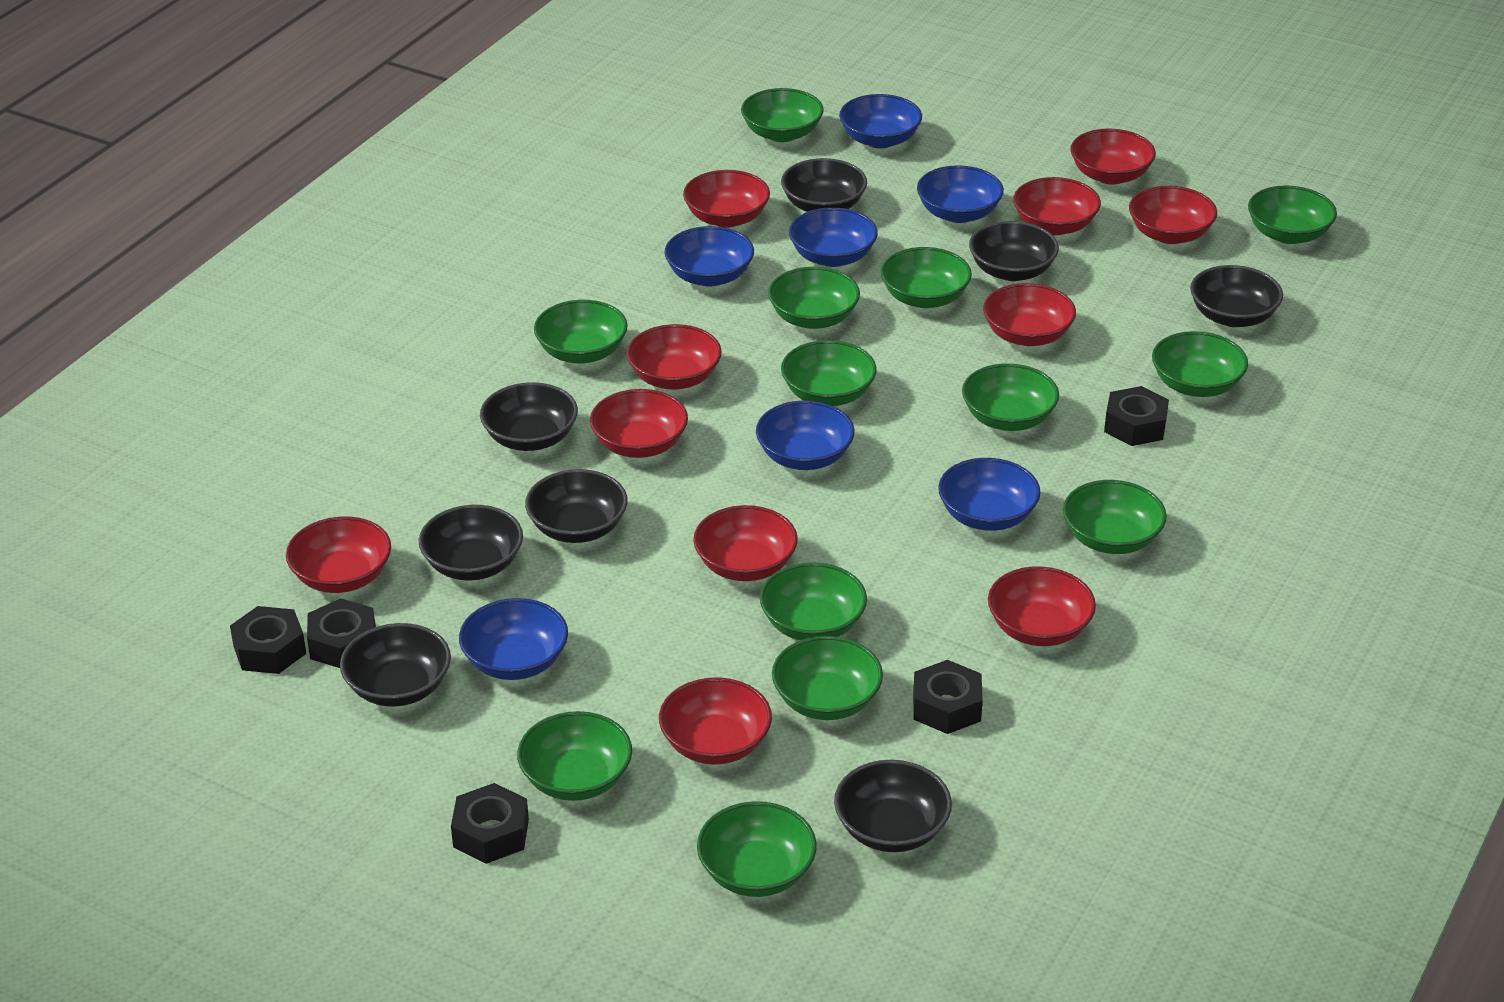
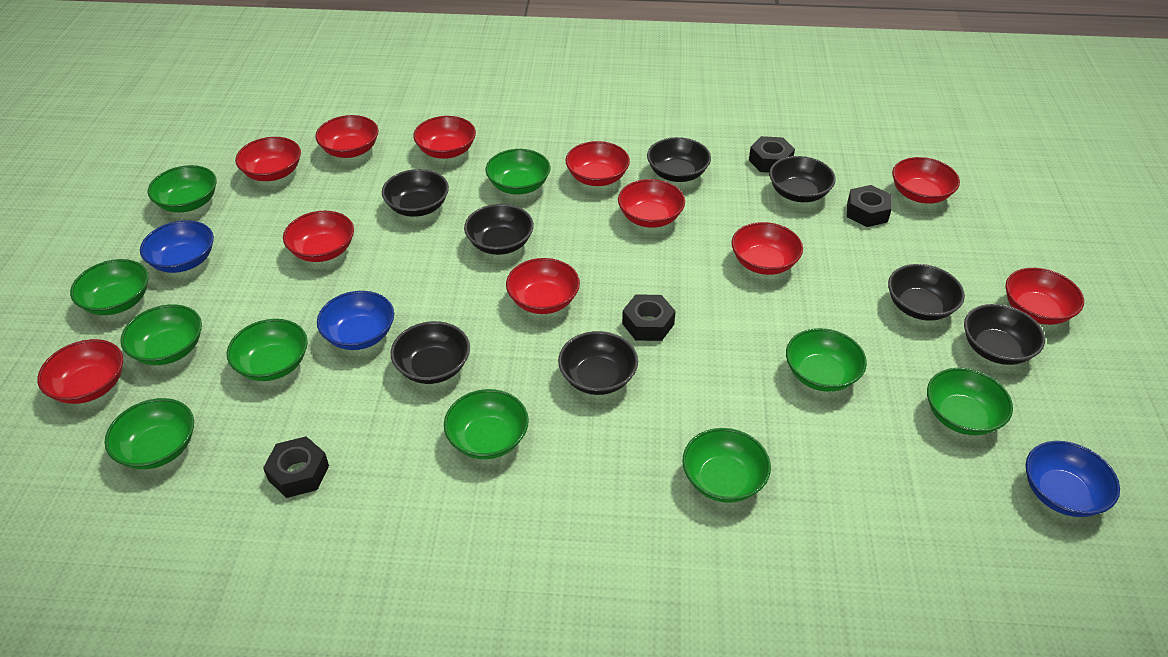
black nut: 5 -> 4
blue bowl: 7 -> 3
green bowl: 13 -> 10

